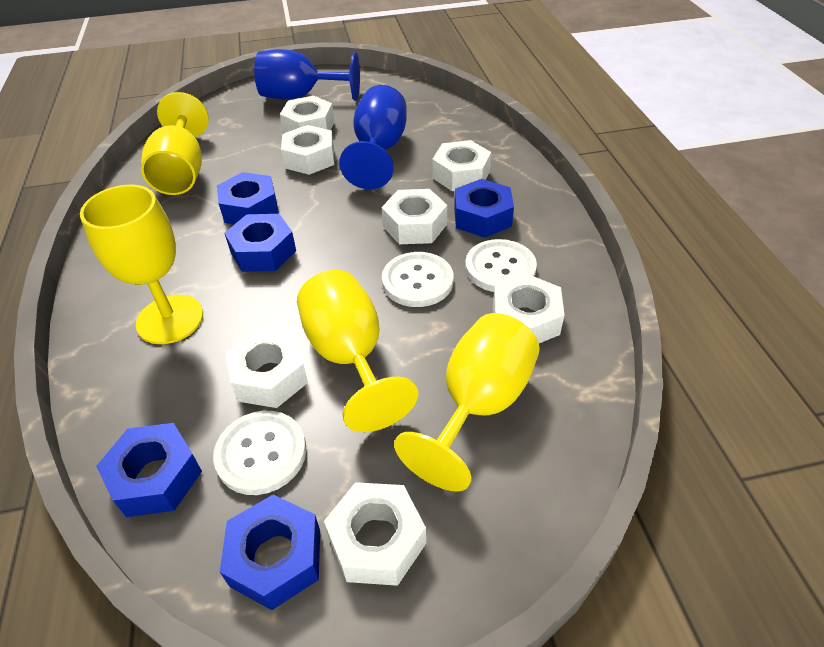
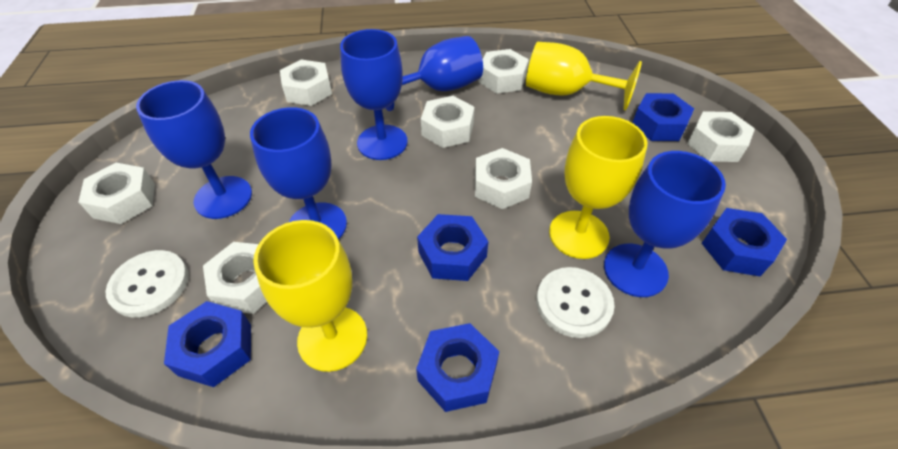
blue goblet: 2 -> 5
white button: 3 -> 2
yellow goblet: 4 -> 3

